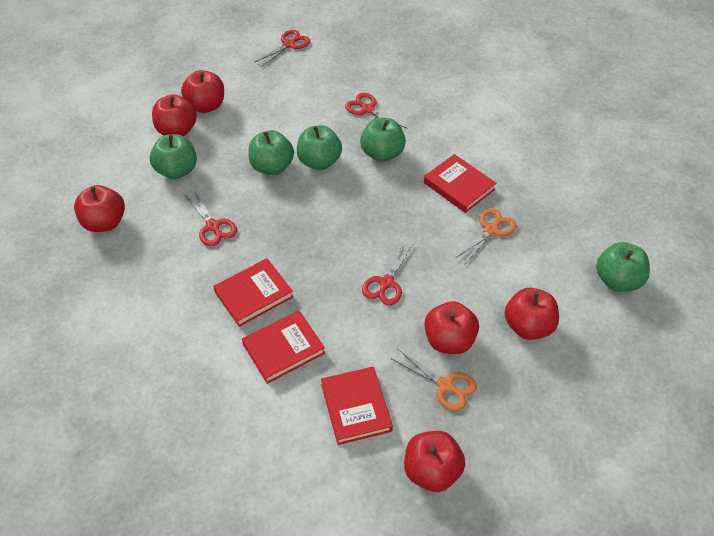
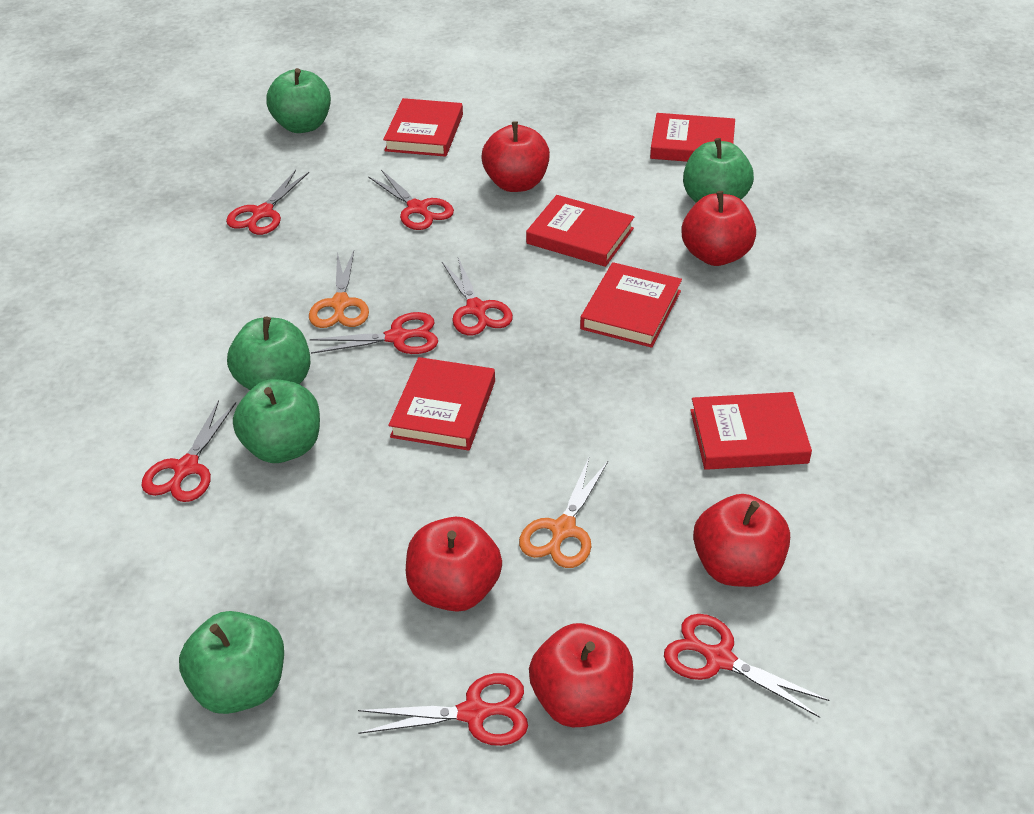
red apple: 6 -> 5
red book: 4 -> 6
red scissors: 4 -> 7

